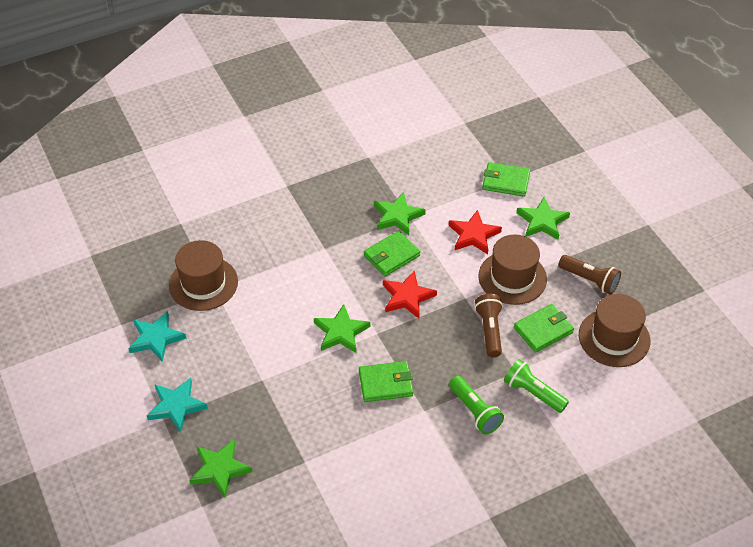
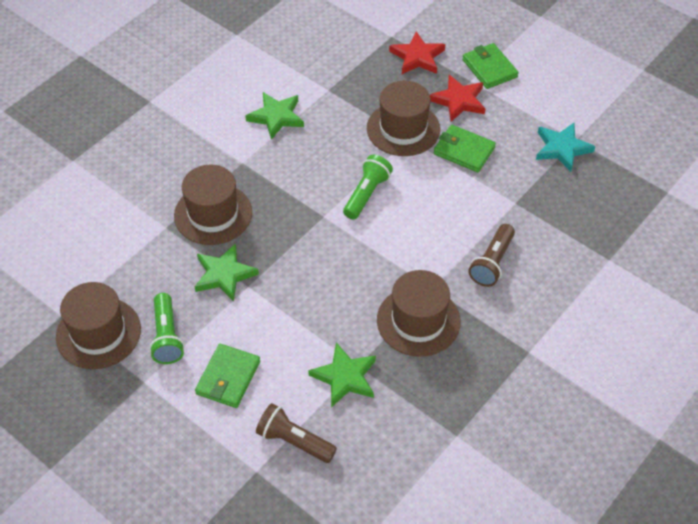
brown hat: 3 -> 4
green star: 4 -> 3
green wallet: 4 -> 3
turquoise star: 2 -> 1

